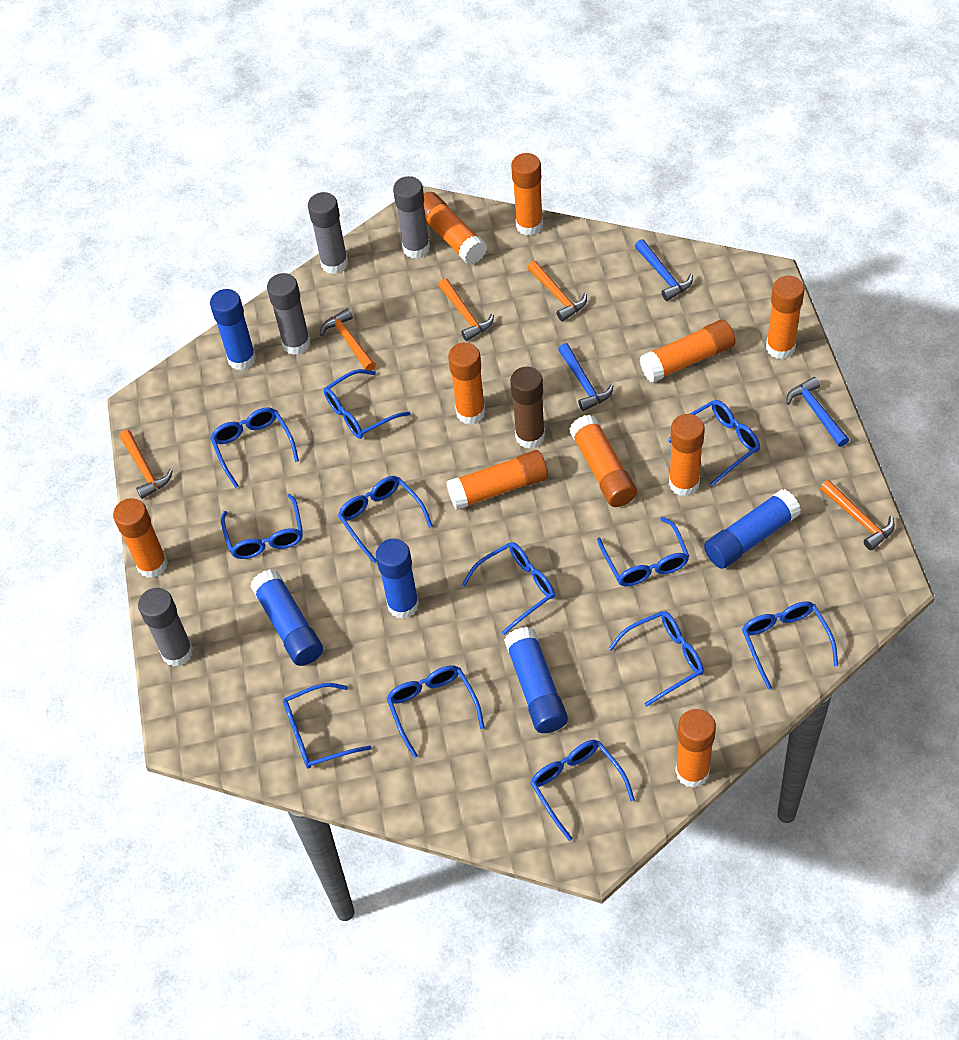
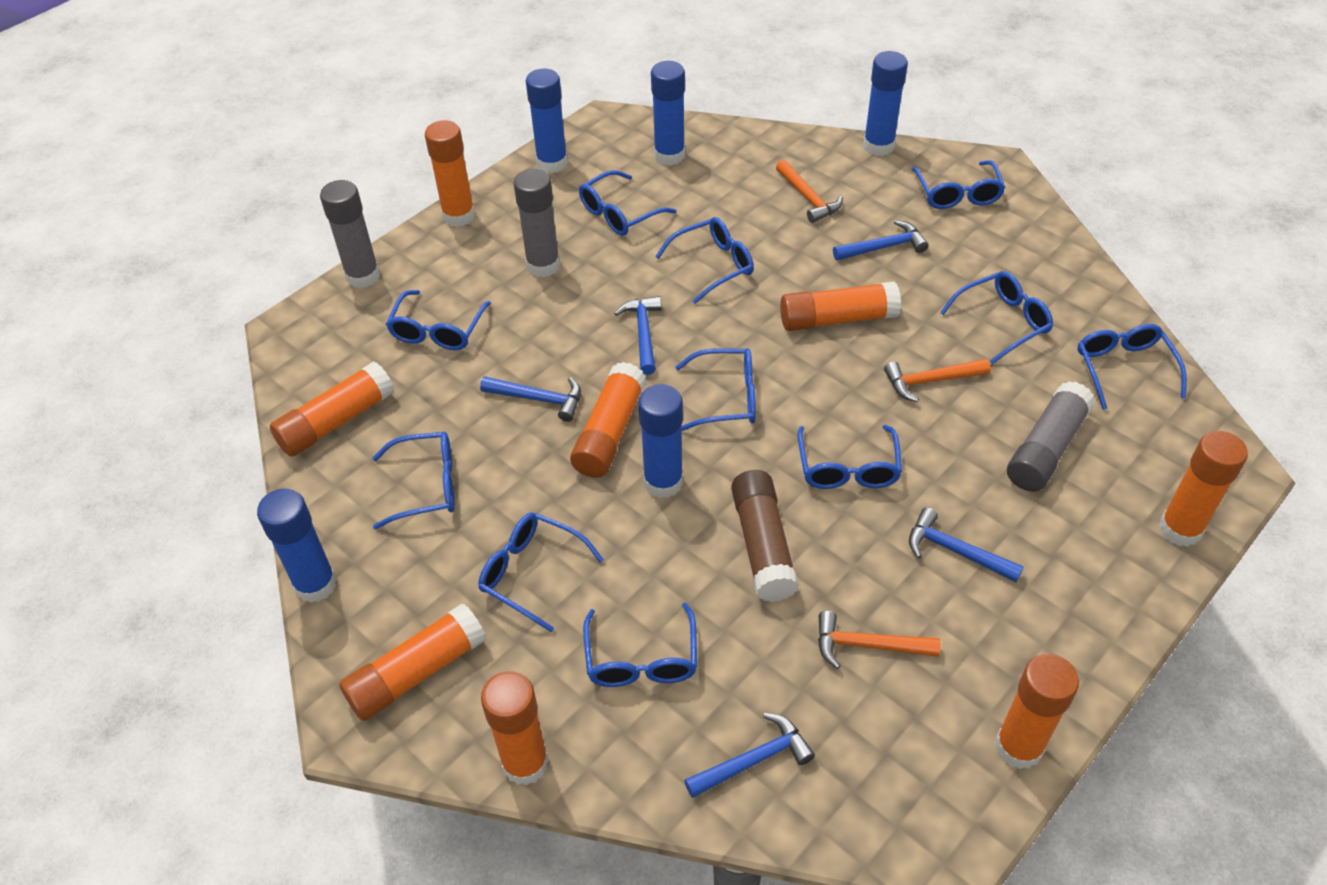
blue glasses: 12 -> 11
blue hammer: 3 -> 5
grey glue stick: 4 -> 3
orange glue stick: 10 -> 8
orange hammer: 5 -> 3

